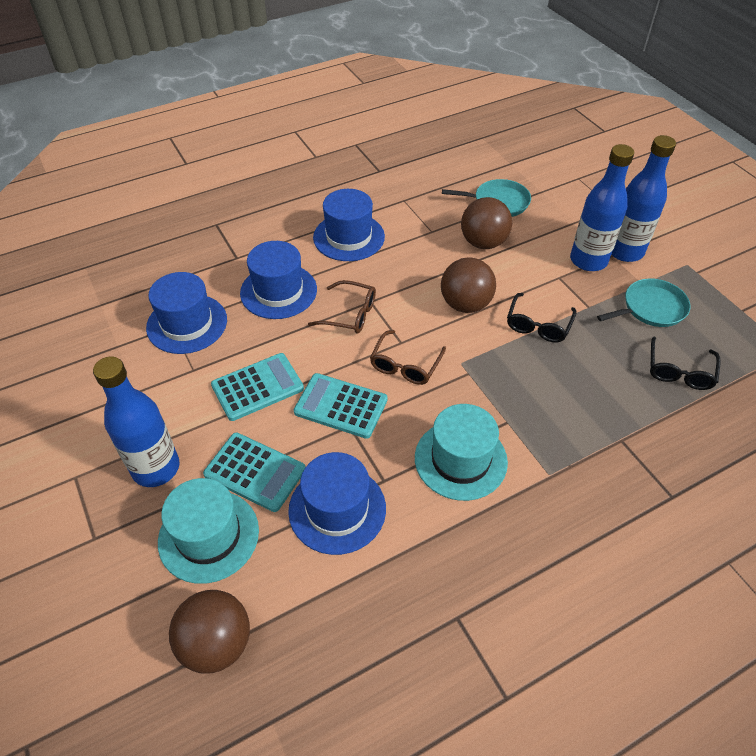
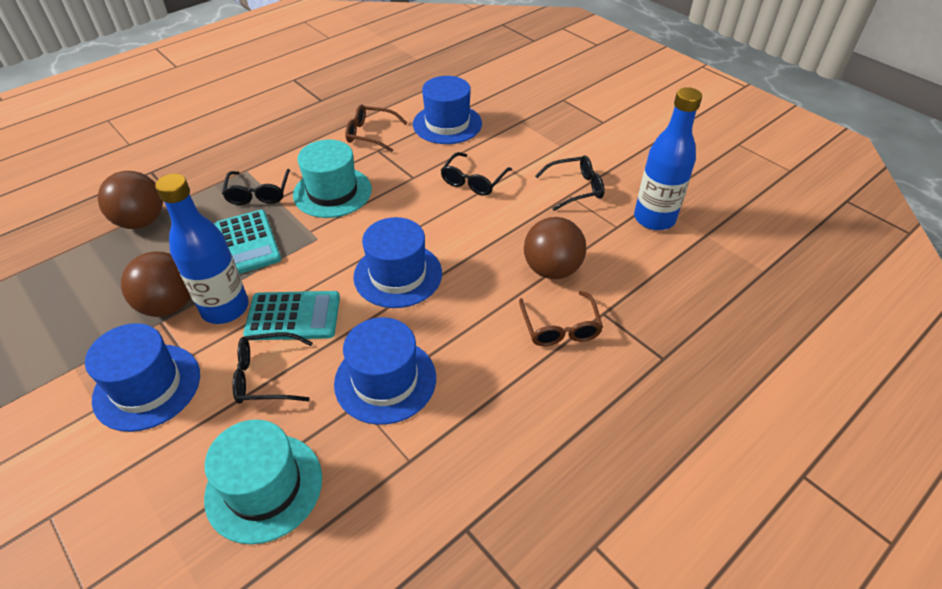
black glasses: 2 -> 4
blue bottle: 3 -> 2
turquoise calculator: 3 -> 2
turquoise pan: 2 -> 0

